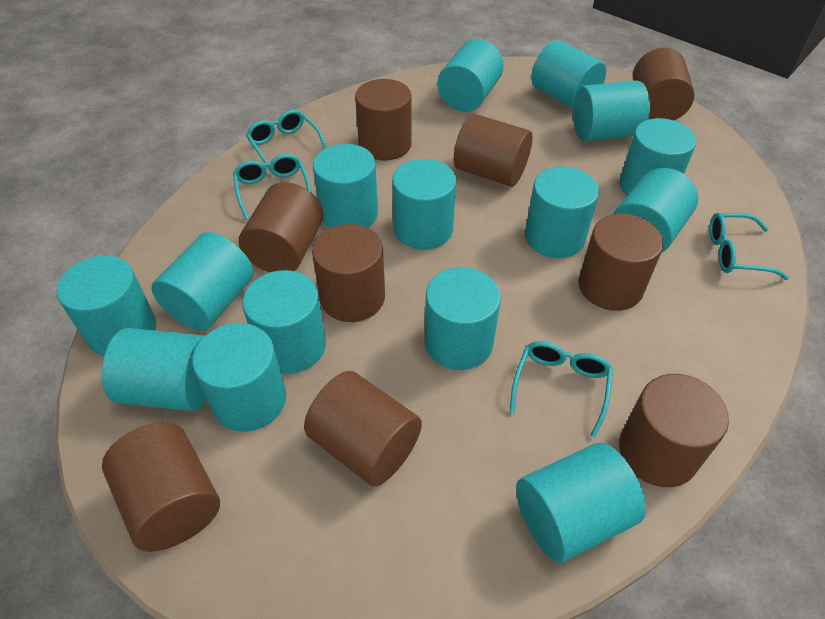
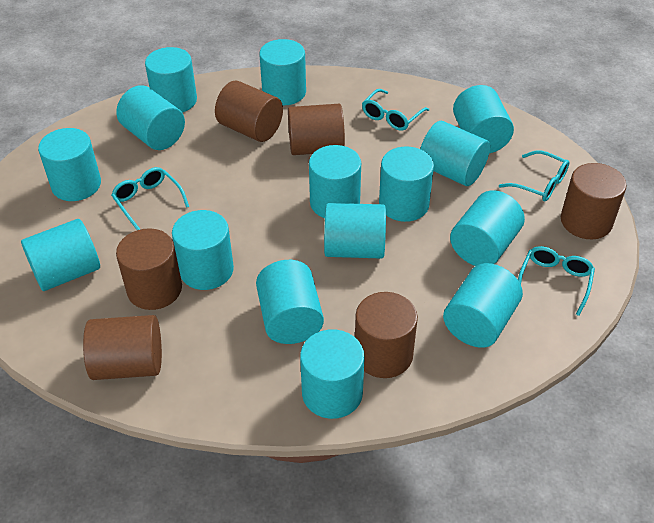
brown cylinder: 9 -> 6

